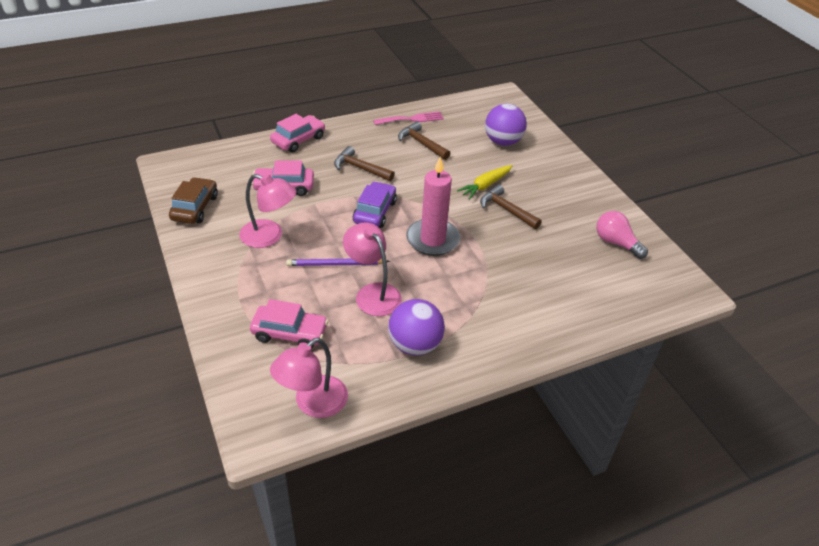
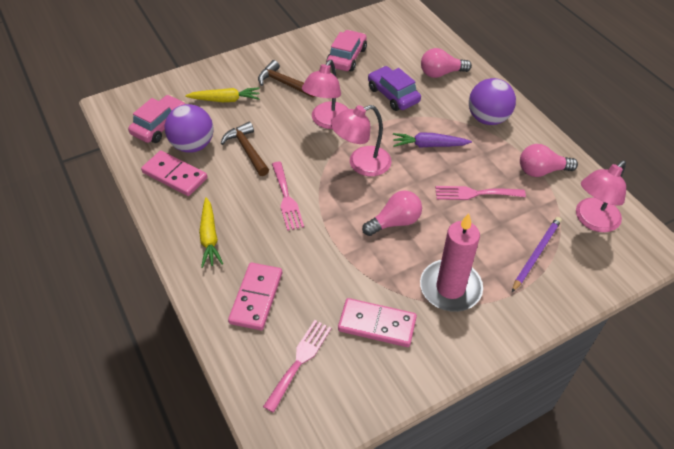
brown car: 1 -> 0
brown hammer: 3 -> 2
pink car: 3 -> 2
pink domino: 0 -> 3
pink fork: 1 -> 3
pink light bulb: 1 -> 3
purple carrot: 0 -> 1
yellow carrot: 1 -> 2

